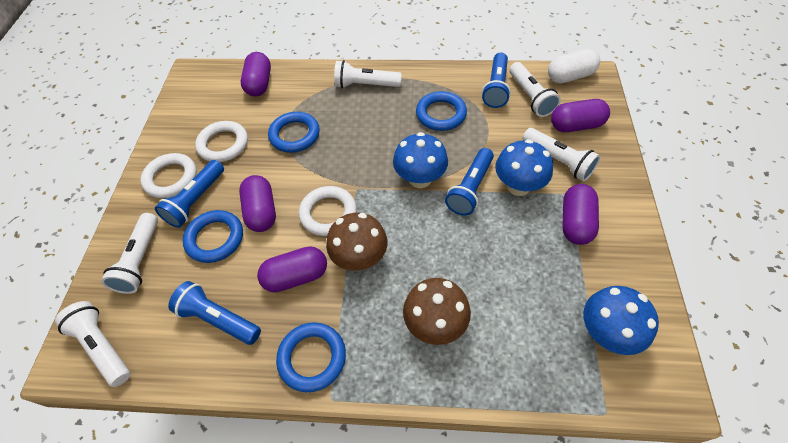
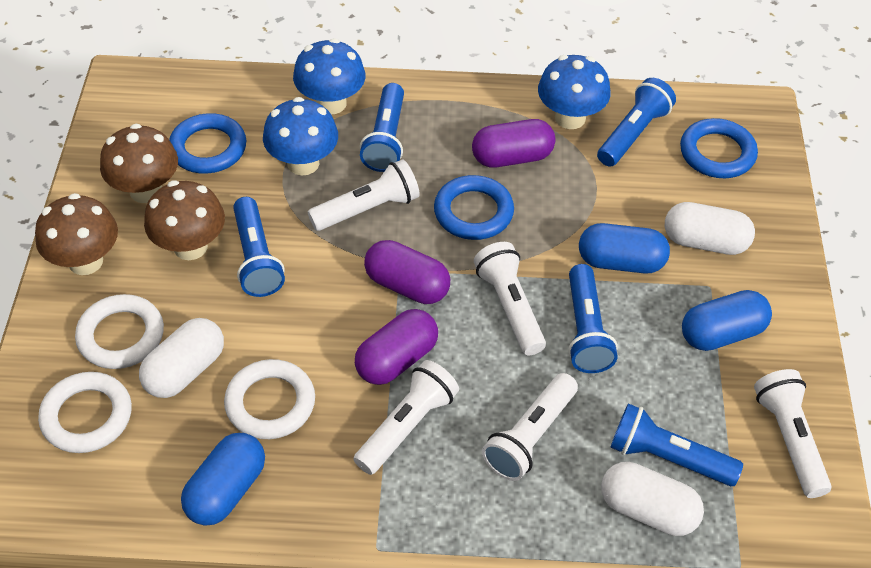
blue capsule: 0 -> 3
blue flashlight: 4 -> 5
blue ring: 4 -> 3
brown mushroom: 2 -> 3
purple capsule: 5 -> 3
white capsule: 1 -> 3

